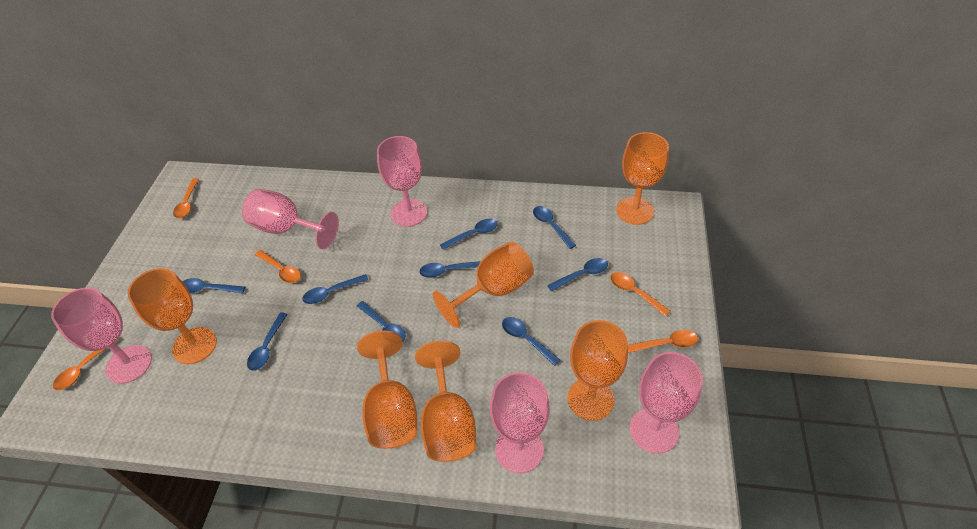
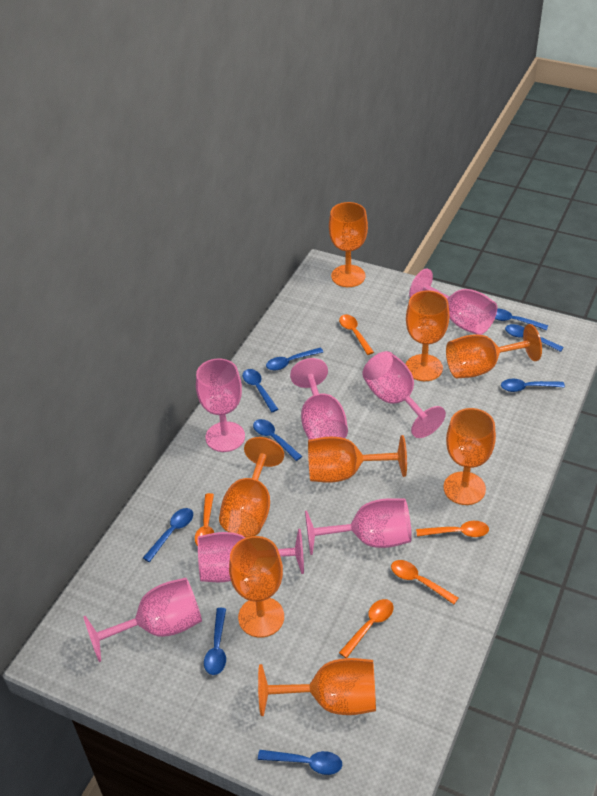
orange goblet: 6 -> 8
pink goblet: 5 -> 7

